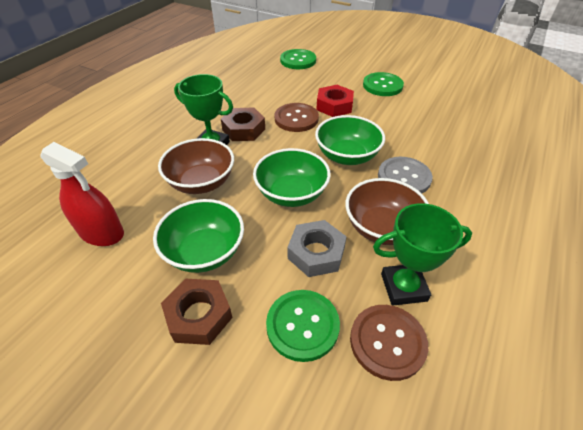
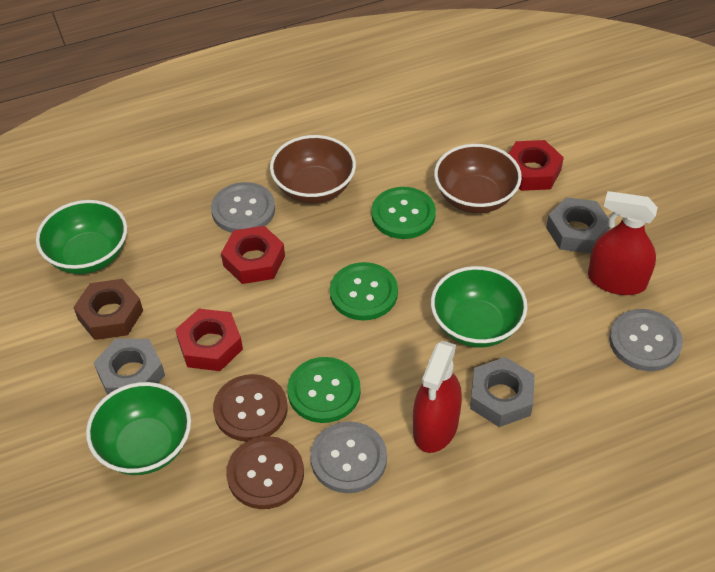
brown nut: 2 -> 1
green trophy: 2 -> 0
grey button: 1 -> 3
grey nut: 1 -> 3
red nut: 1 -> 3
red spray bottle: 1 -> 2

